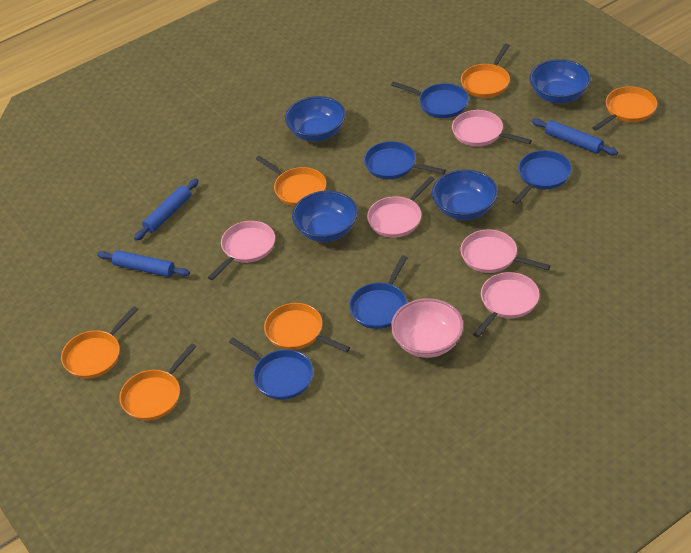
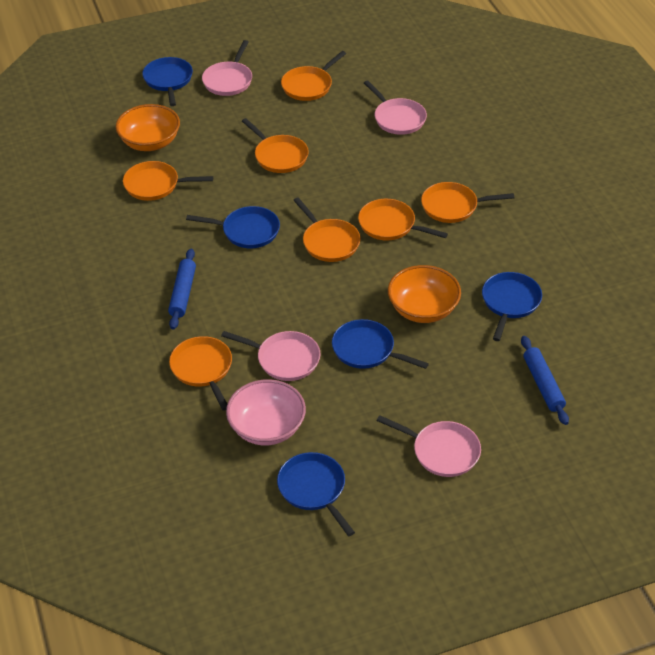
blue bowl: 4 -> 0
blue rolling pin: 3 -> 2
orange bowl: 0 -> 2
orange pan: 6 -> 7
pink pan: 5 -> 4

